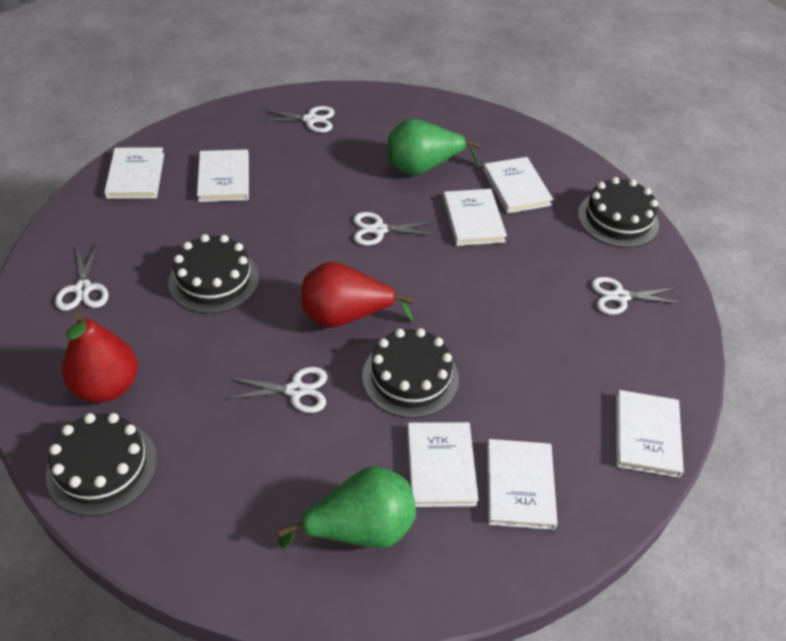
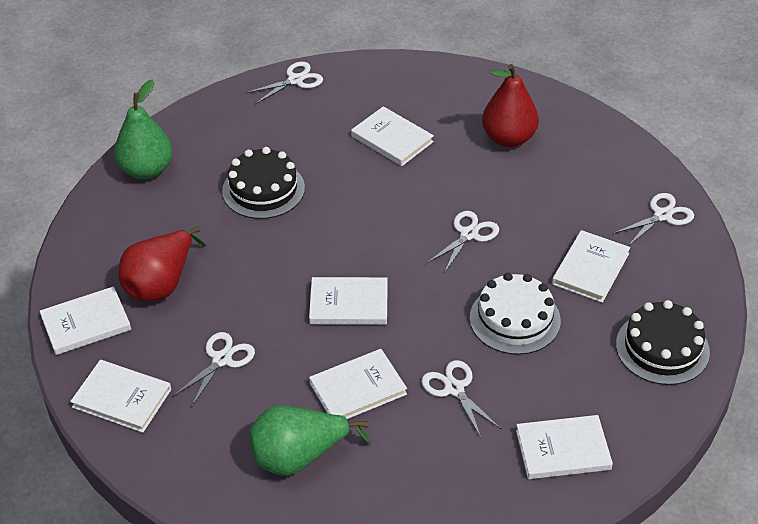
black cake: 4 -> 2
white cake: 0 -> 1

